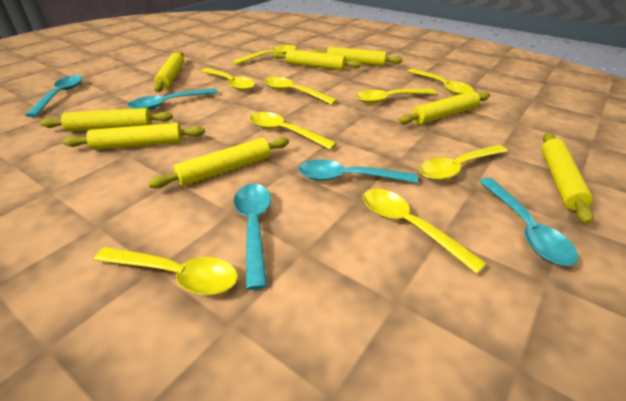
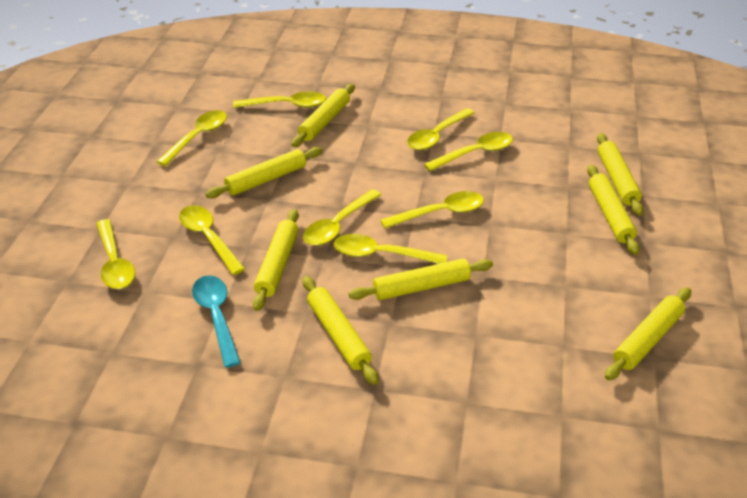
turquoise spoon: 5 -> 1

